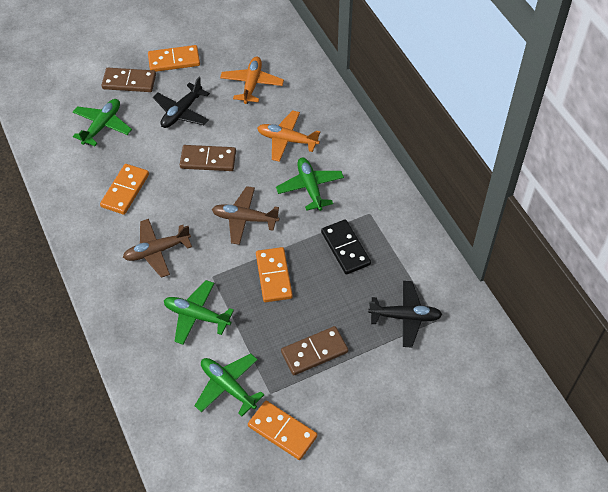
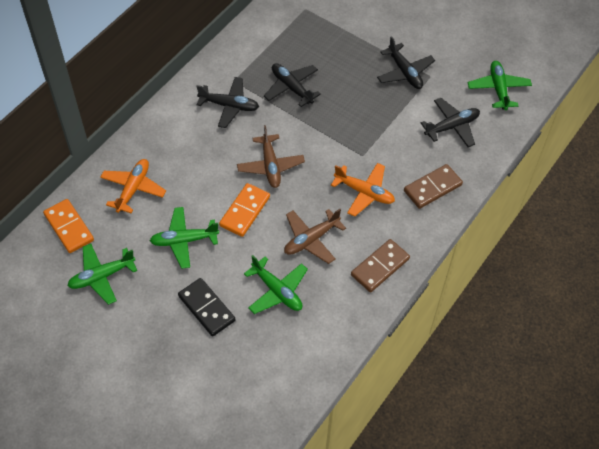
black plane: 2 -> 4
brown domino: 3 -> 2
orange domino: 4 -> 2

